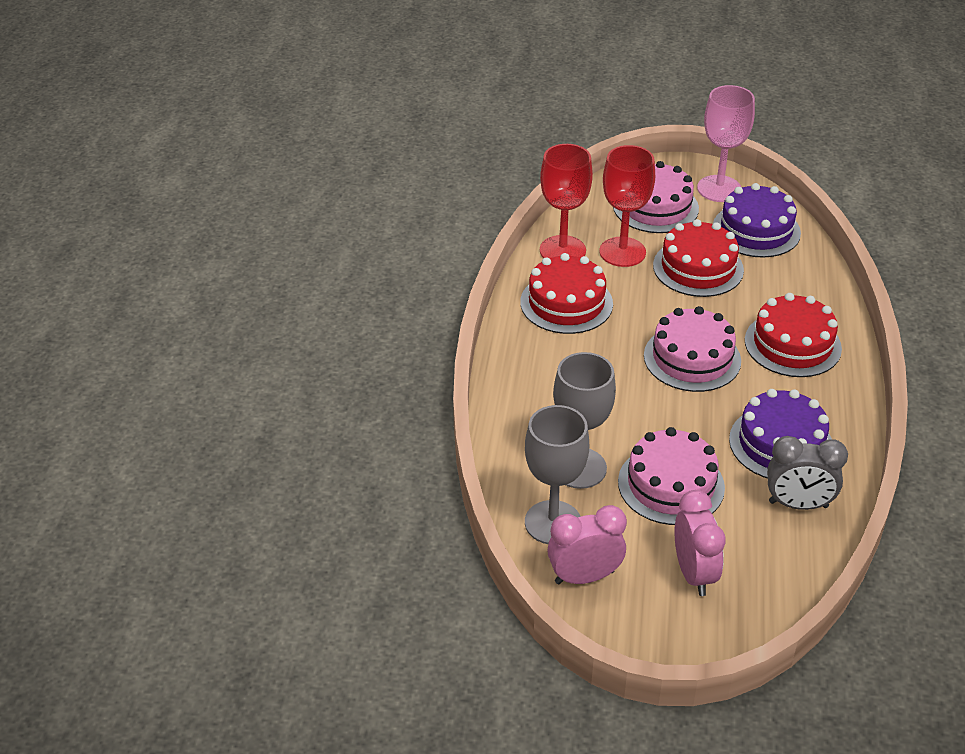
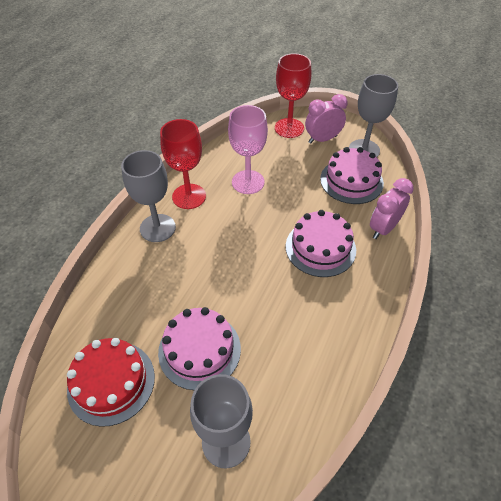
grey clock: 1 -> 0
grey goblet: 2 -> 3
purple cake: 2 -> 0
red cake: 3 -> 1

